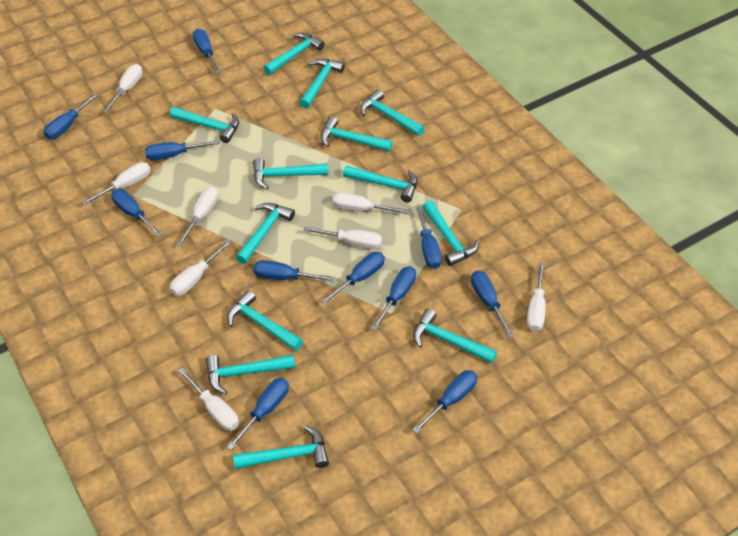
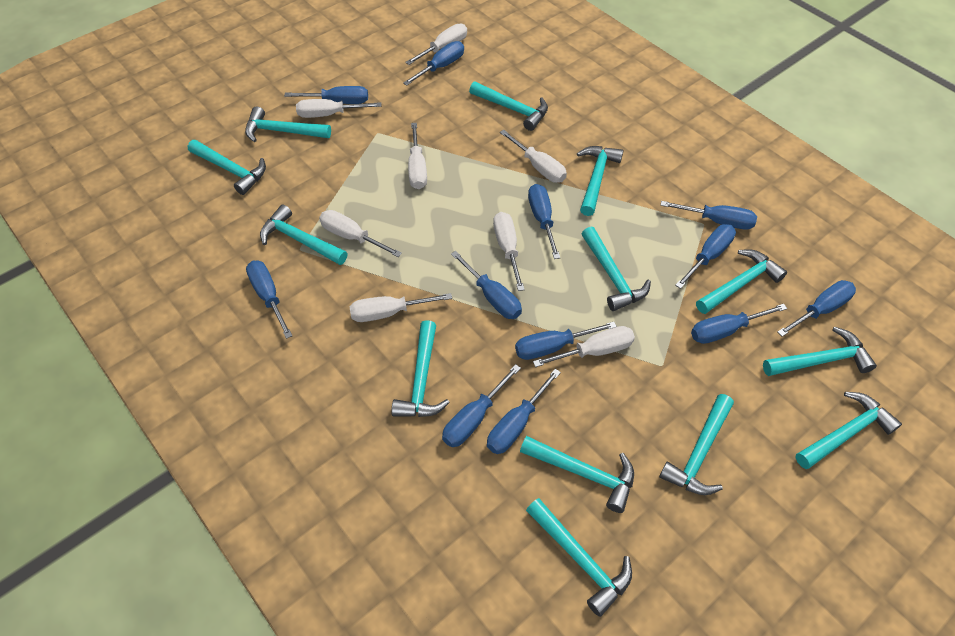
blue screwdriver: 11 -> 12

